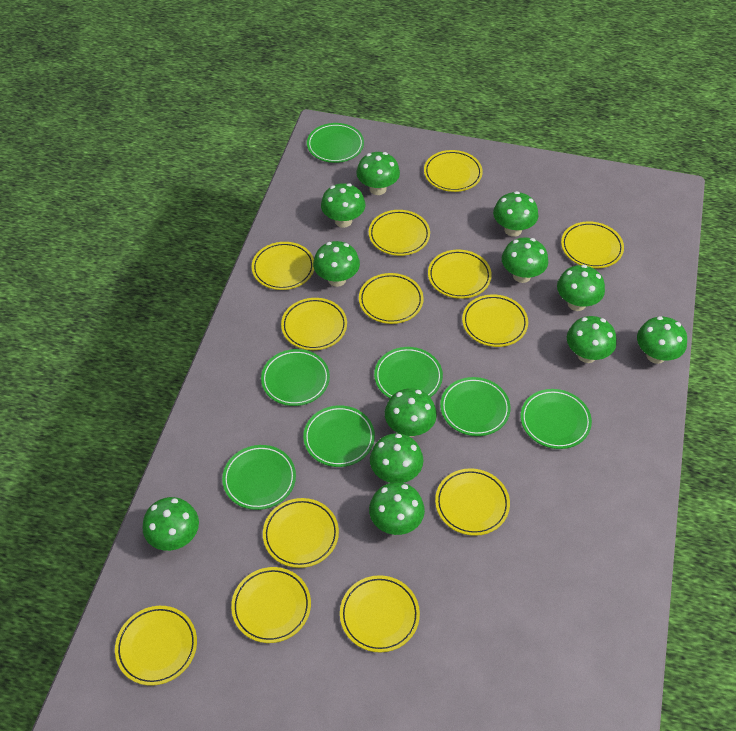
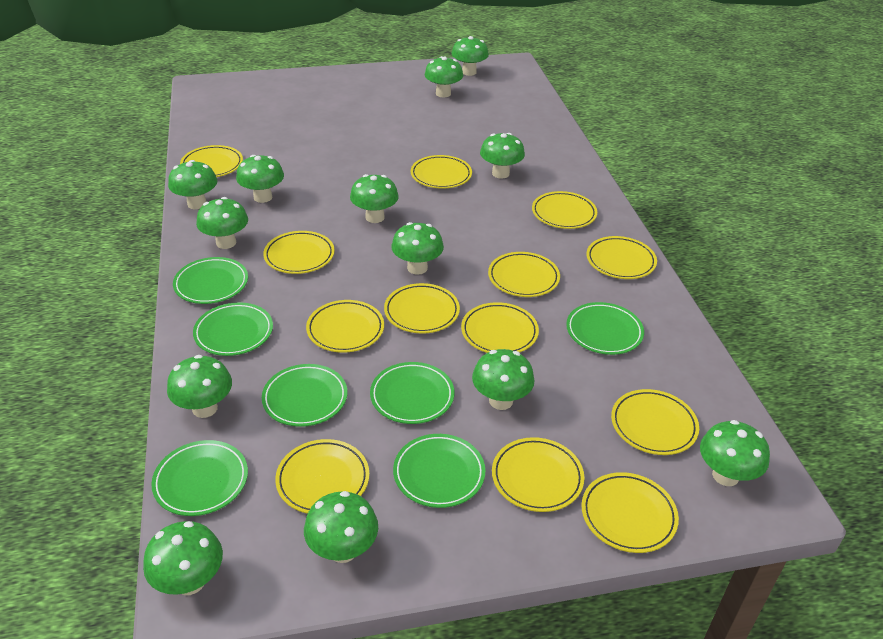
green mushroom: 12 -> 13

